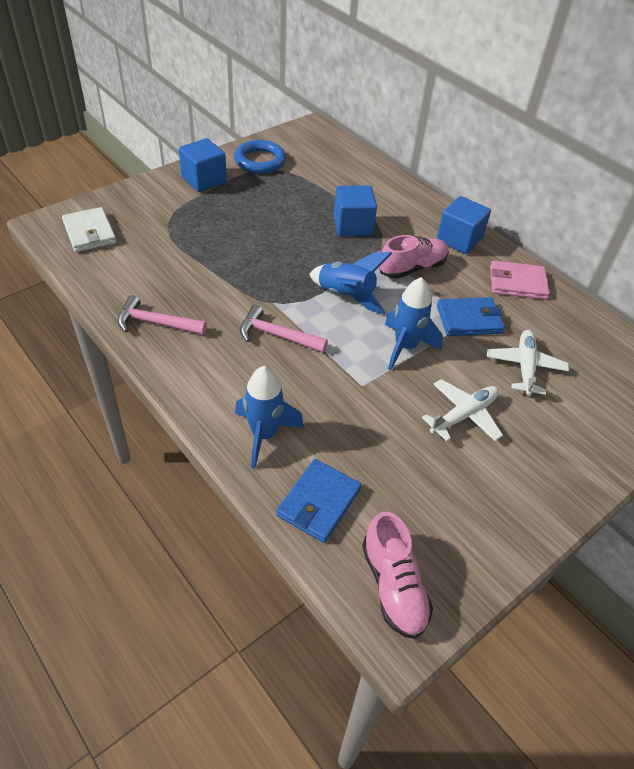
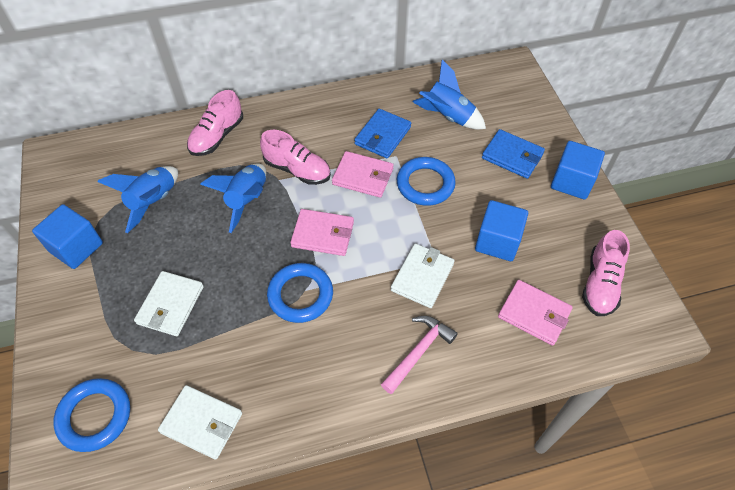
blue ring: 1 -> 3
pink hammer: 2 -> 1
pink shoe: 2 -> 3
pink wallet: 1 -> 3
white plane: 2 -> 0
white wallet: 1 -> 3

